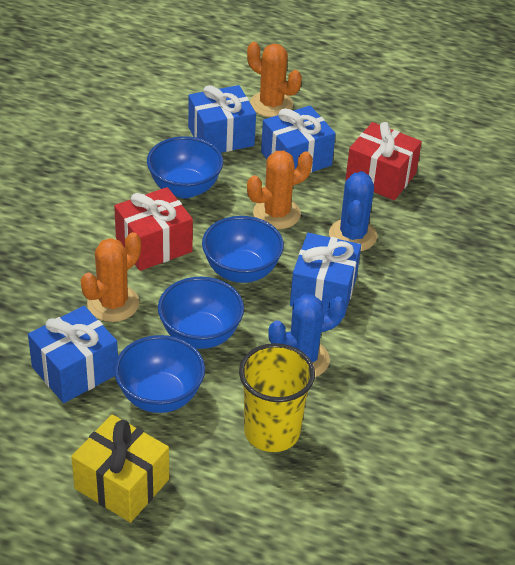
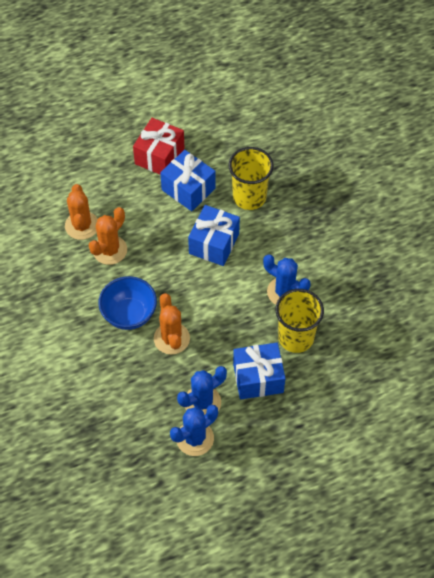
blue bowl: 4 -> 1
blue cactus: 2 -> 3
blue gift: 4 -> 3
red gift: 2 -> 1
yellow cup: 1 -> 2
yellow gift: 1 -> 0

